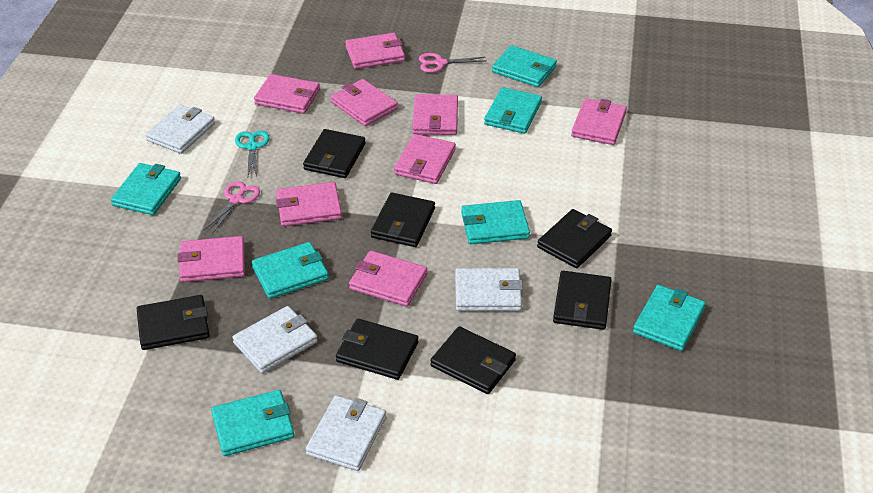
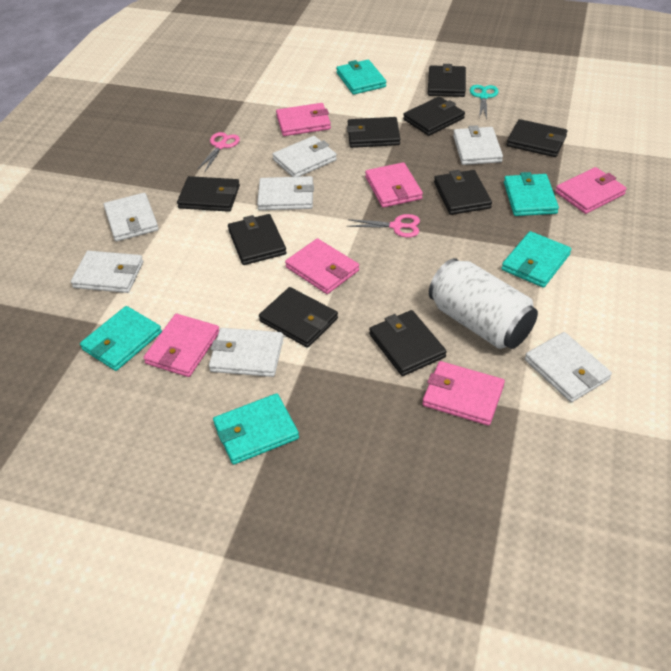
black wallet: 7 -> 9
pink wallet: 9 -> 6
turquoise wallet: 7 -> 5
white can: 0 -> 1
white wallet: 4 -> 7

